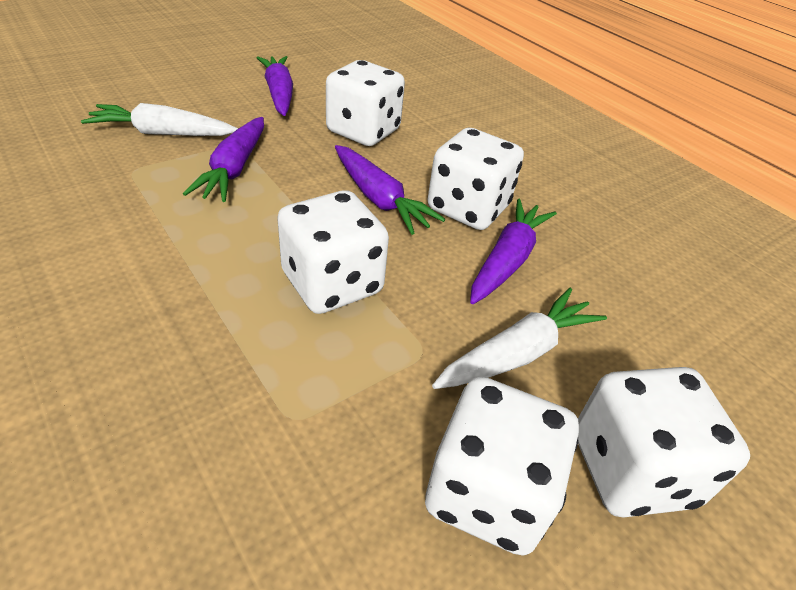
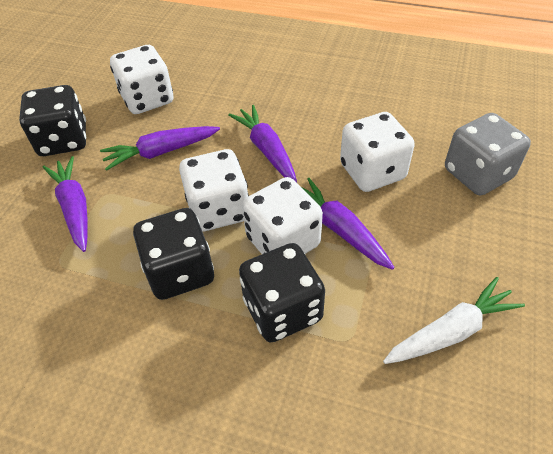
black dice: 0 -> 3
grey dice: 0 -> 1
white carrot: 2 -> 1
white dice: 5 -> 4

